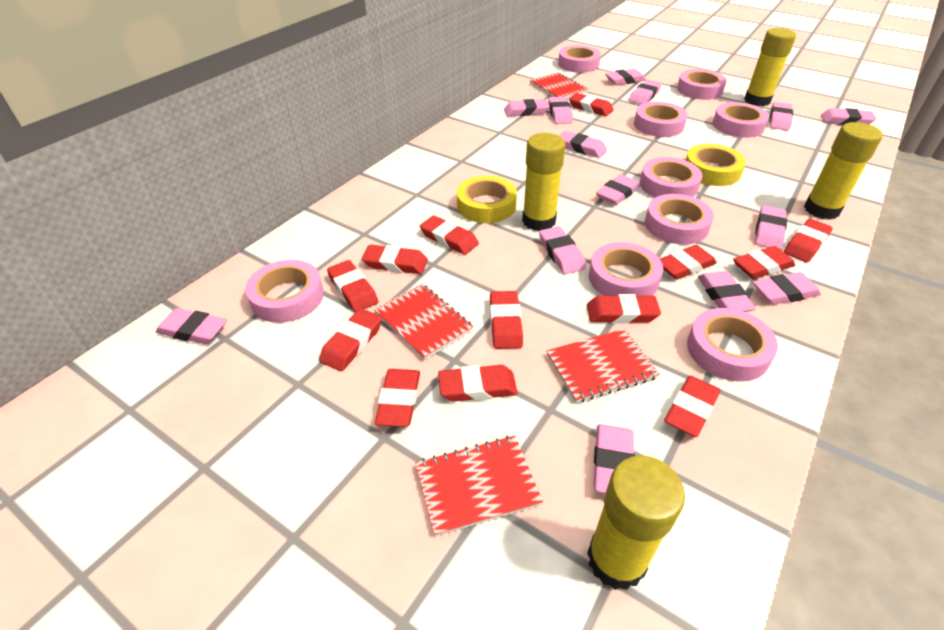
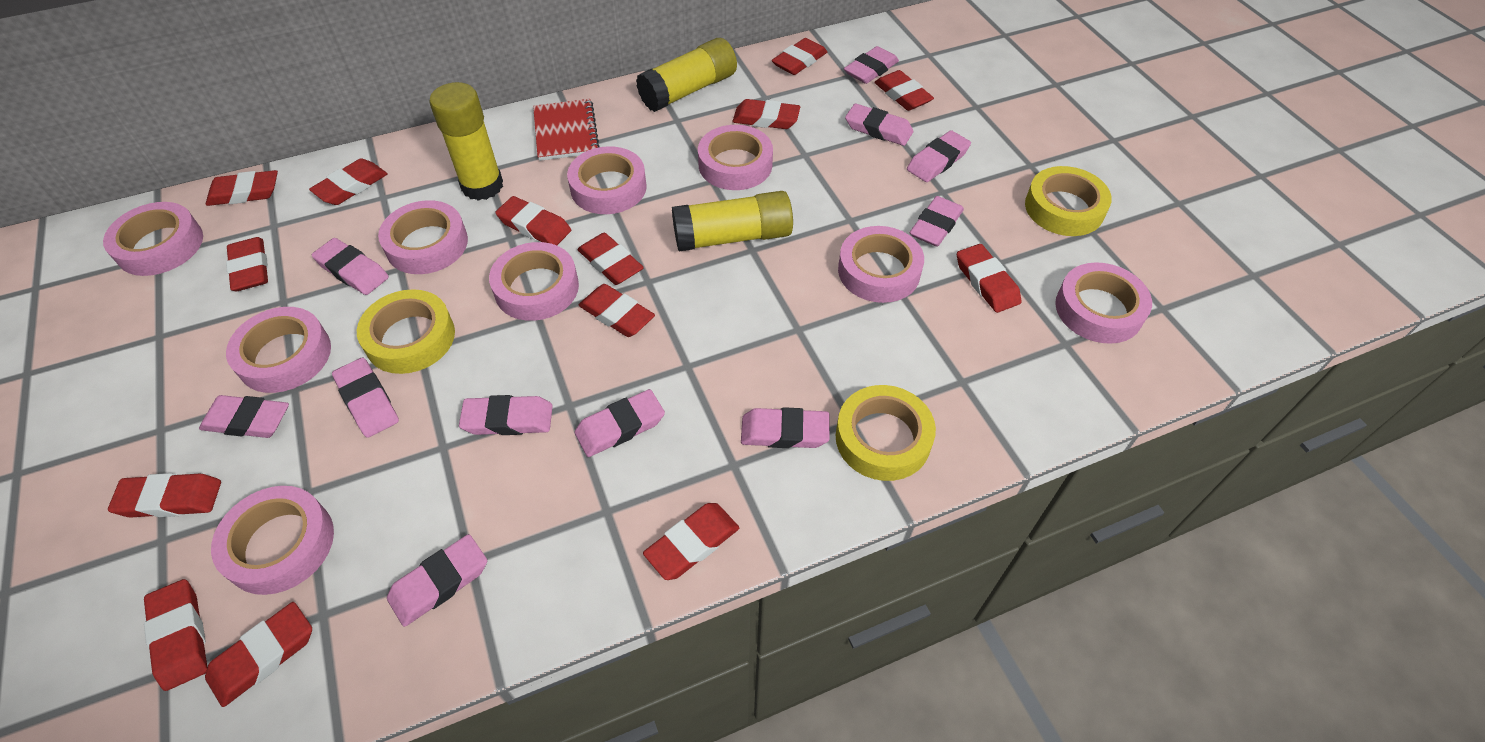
pink eraser: 14 -> 11
red eraser: 13 -> 14
red notebook: 4 -> 1
yellow glue stick: 4 -> 3
yellow tape: 2 -> 3

